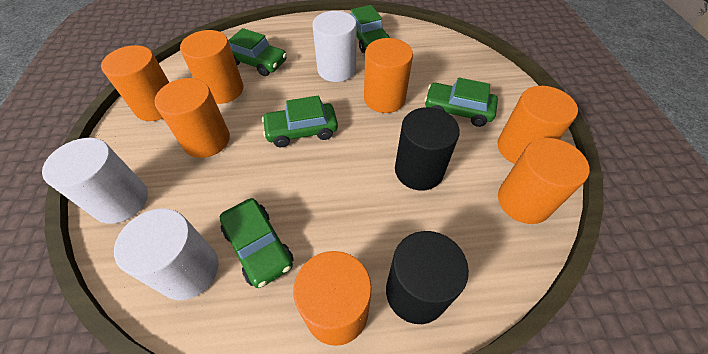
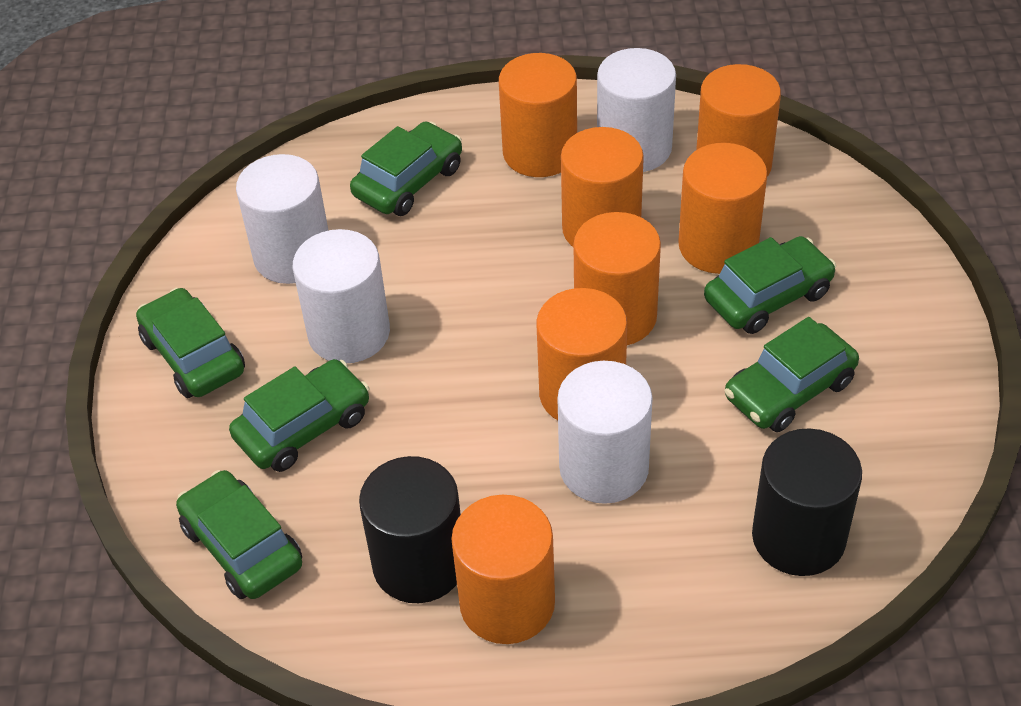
green car: 5 -> 6
white cylinder: 3 -> 4

